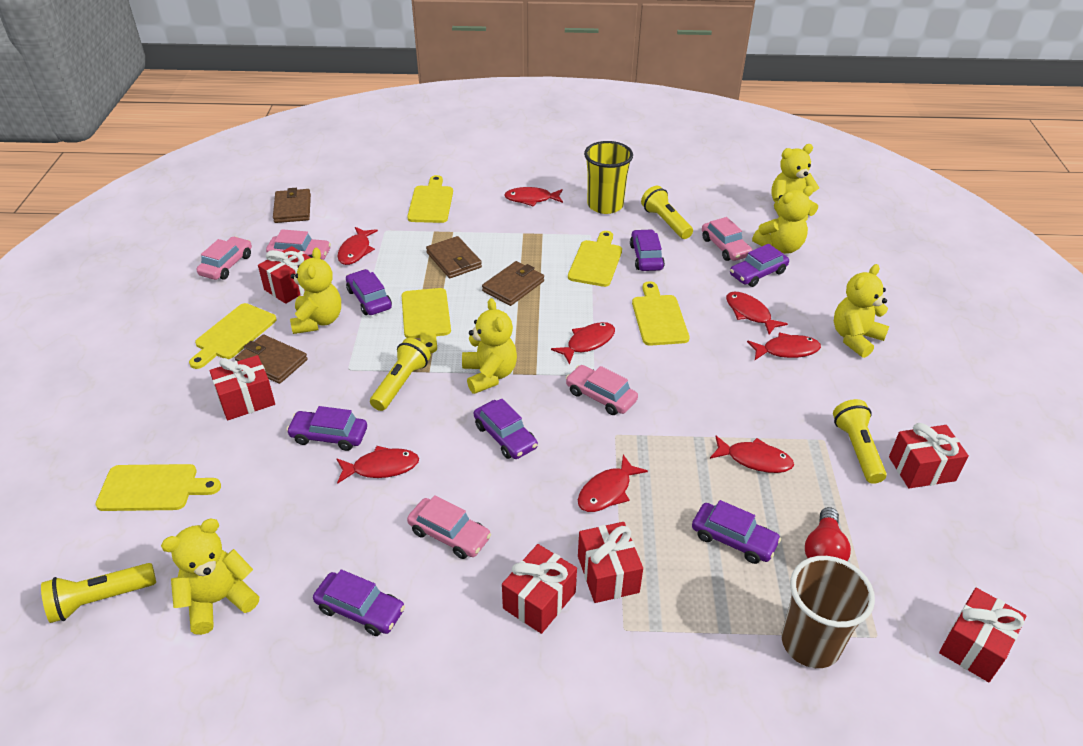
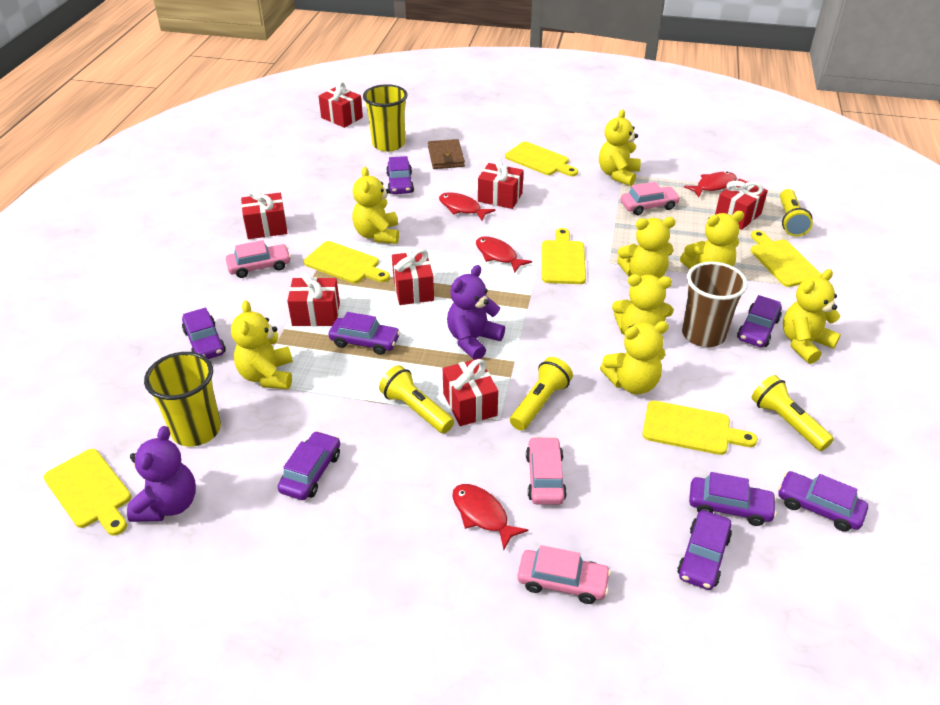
brown wallet: 4 -> 1
pink car: 5 -> 4
purple car: 7 -> 8
purple teddy bear: 0 -> 2
red fish: 8 -> 4
red gift: 6 -> 7
red light bulb: 1 -> 0
yellow cup: 1 -> 2
yellow teddy bear: 6 -> 8

